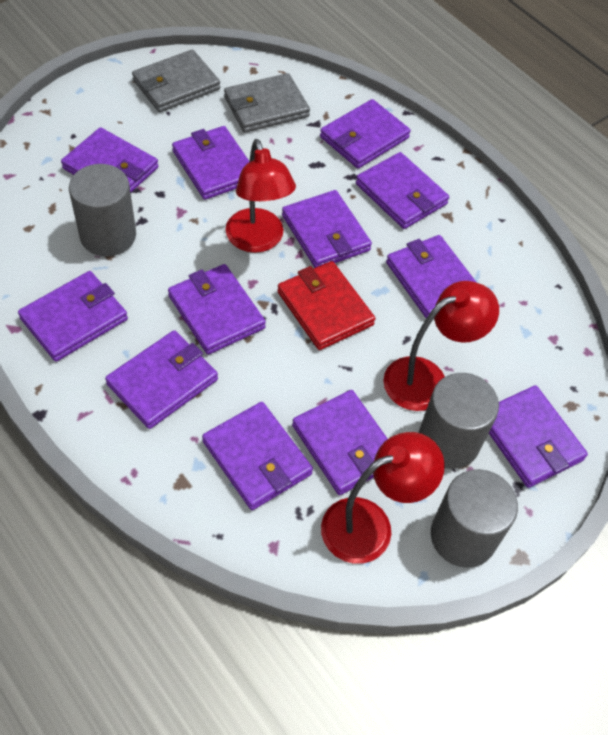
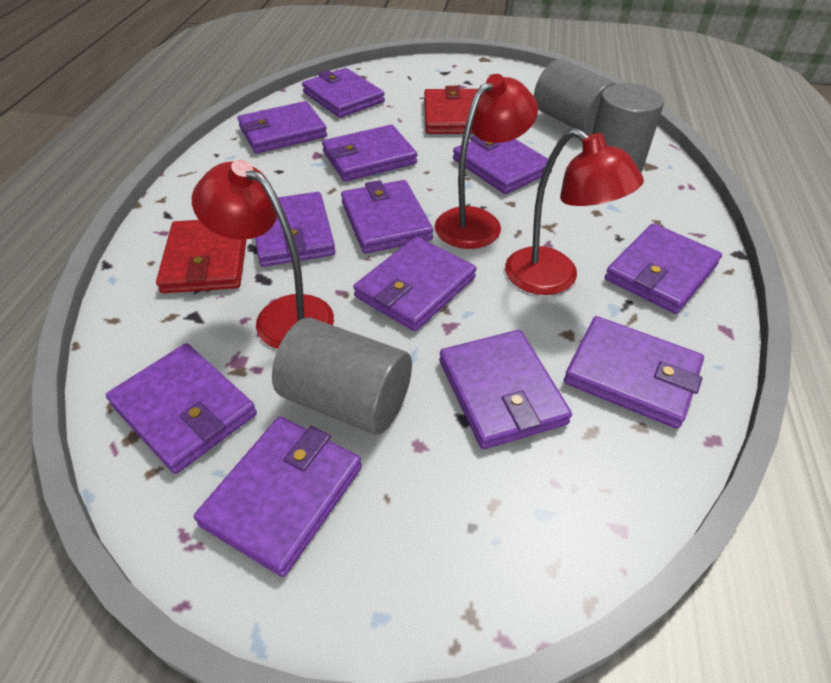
grey wallet: 2 -> 0
red wallet: 1 -> 2

